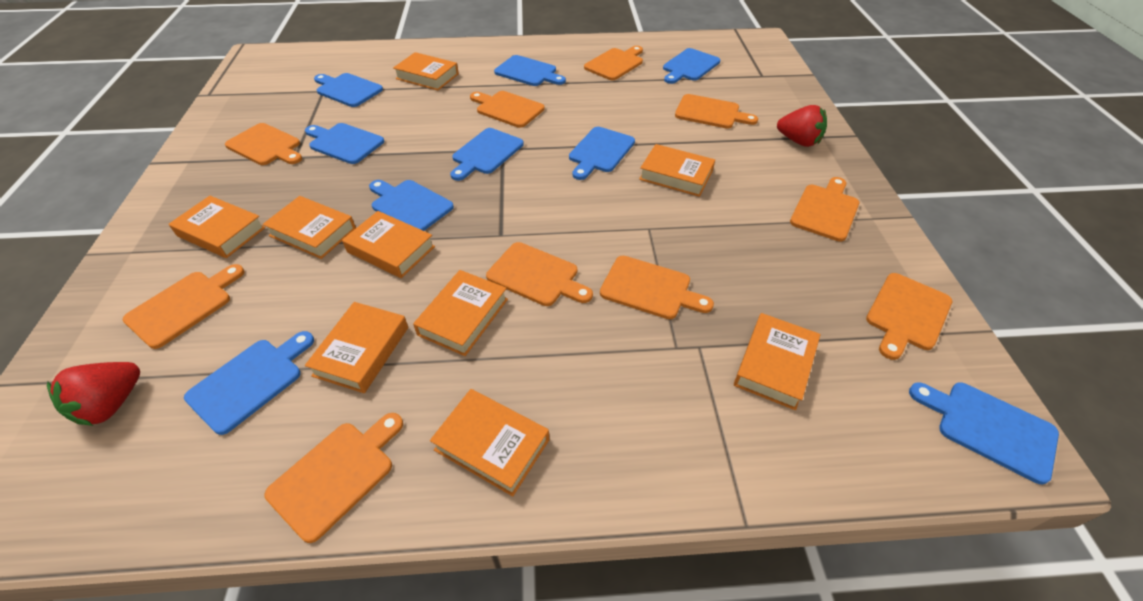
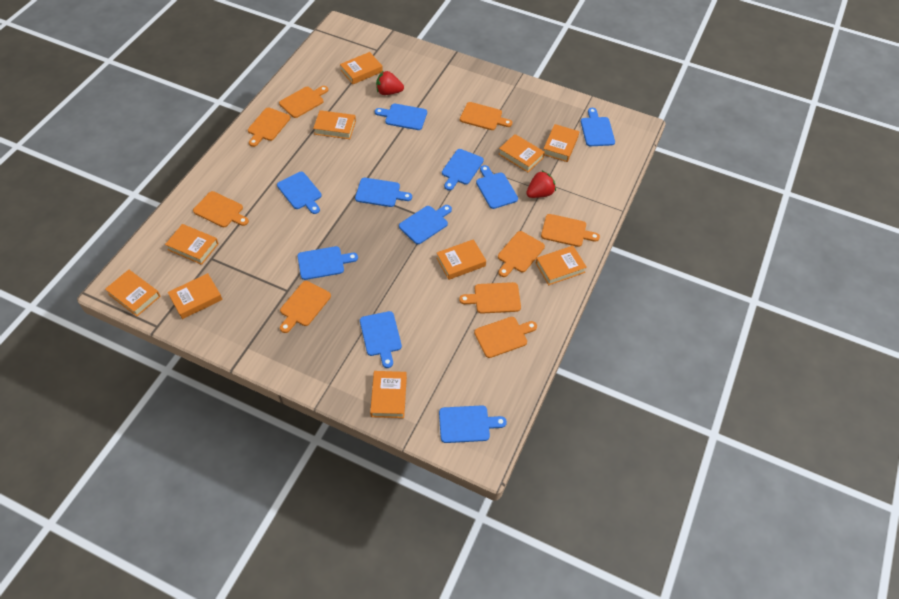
blue cutting board: 9 -> 10
orange book: 9 -> 10
orange cutting board: 10 -> 9

